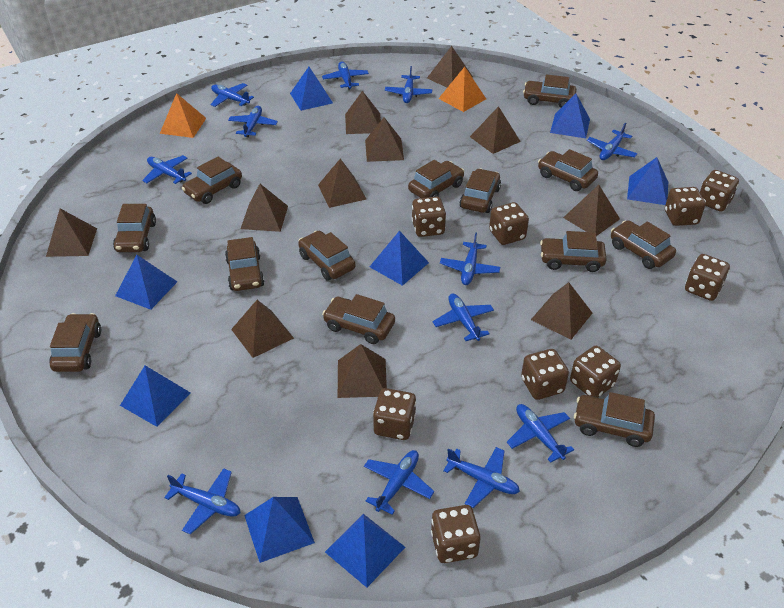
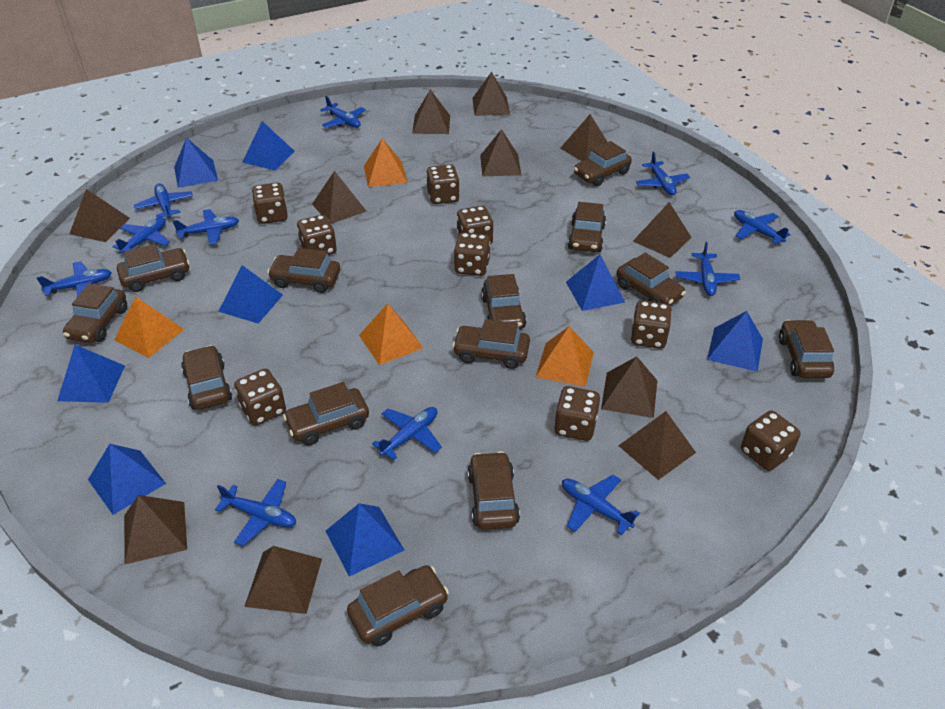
blue plane: 12 -> 11
orange pyramid: 2 -> 4

